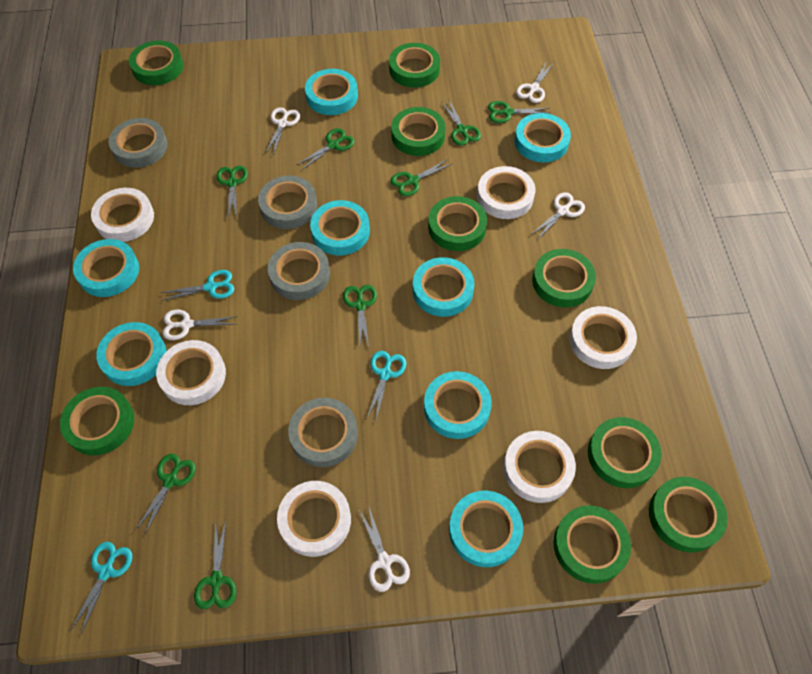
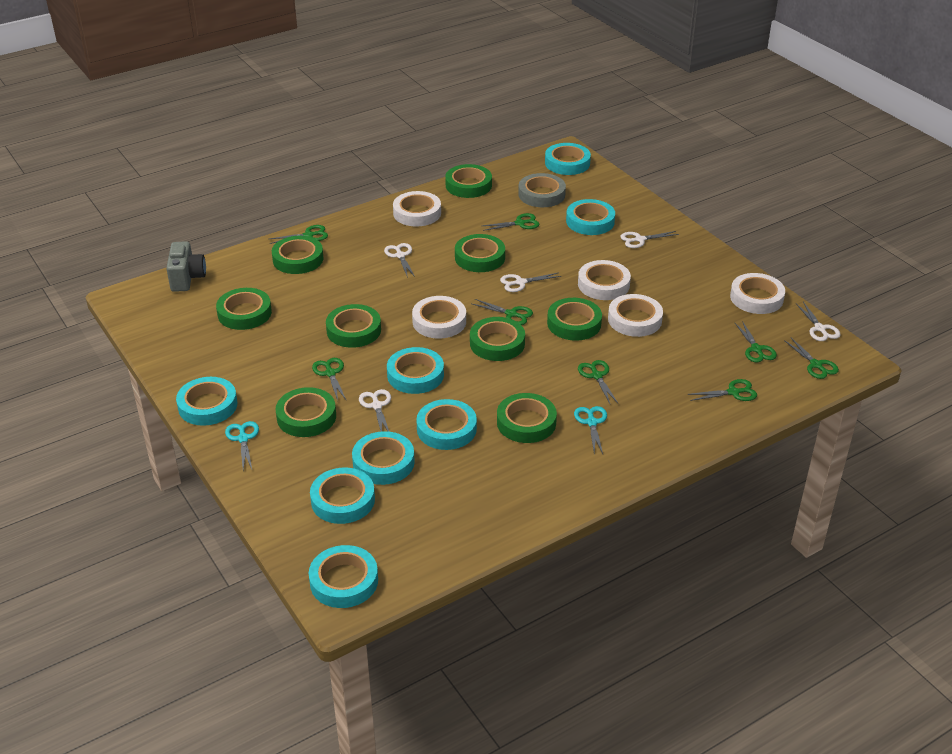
grey camera: 0 -> 1
grey tape: 4 -> 1
turquoise scissors: 3 -> 2
white tape: 6 -> 5

